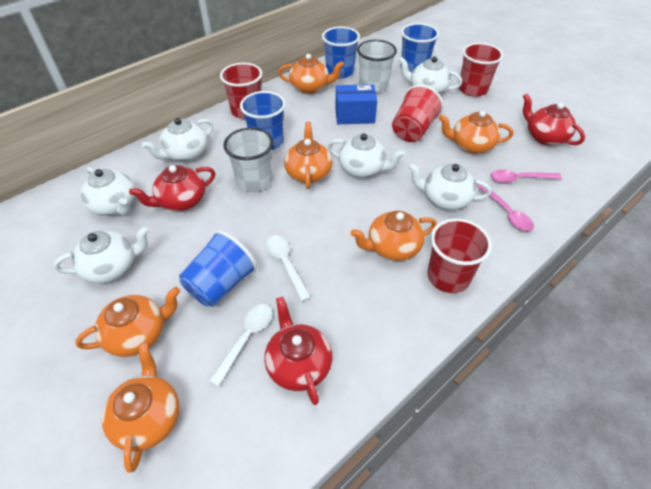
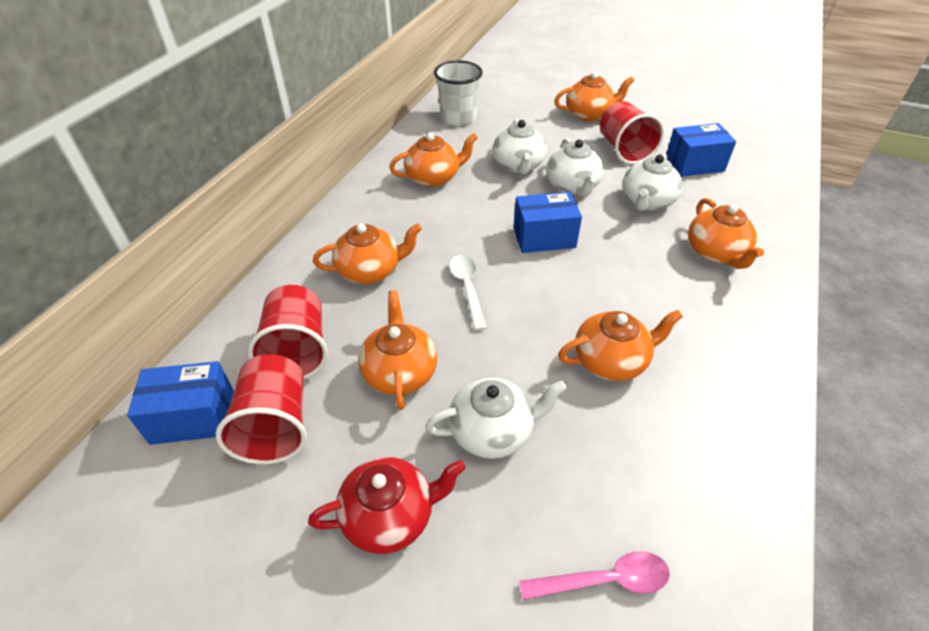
blue box: 1 -> 3
blue cup: 4 -> 0
pink spoon: 2 -> 1
red cup: 4 -> 3
red teapot: 3 -> 1
white cup: 2 -> 1
white spoon: 2 -> 1
white teapot: 6 -> 4

